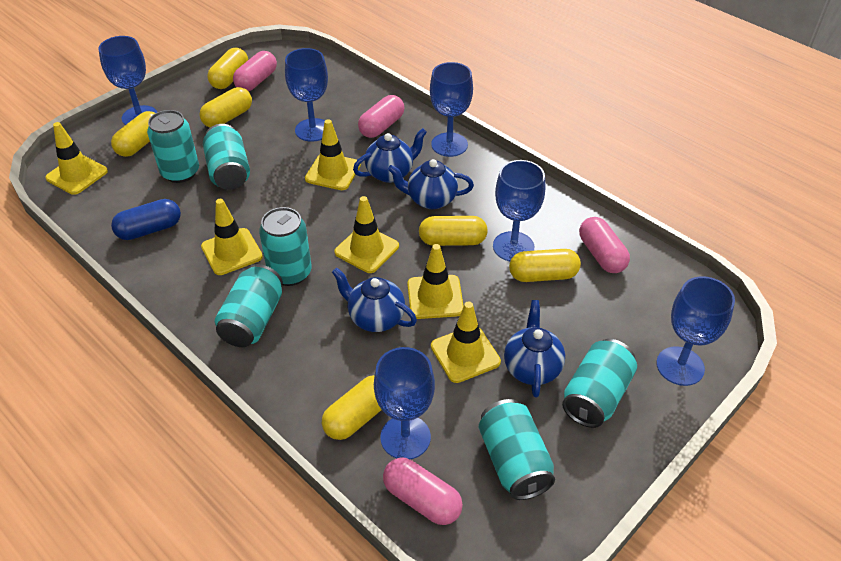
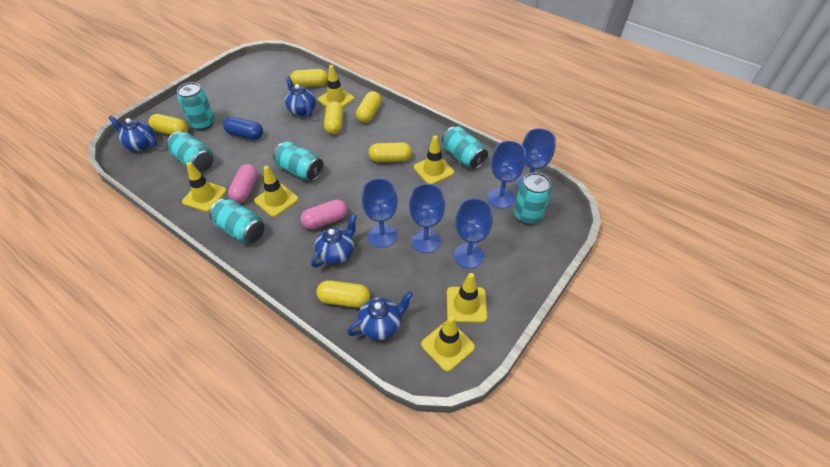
blue goblet: 6 -> 5
pink capsule: 4 -> 2

